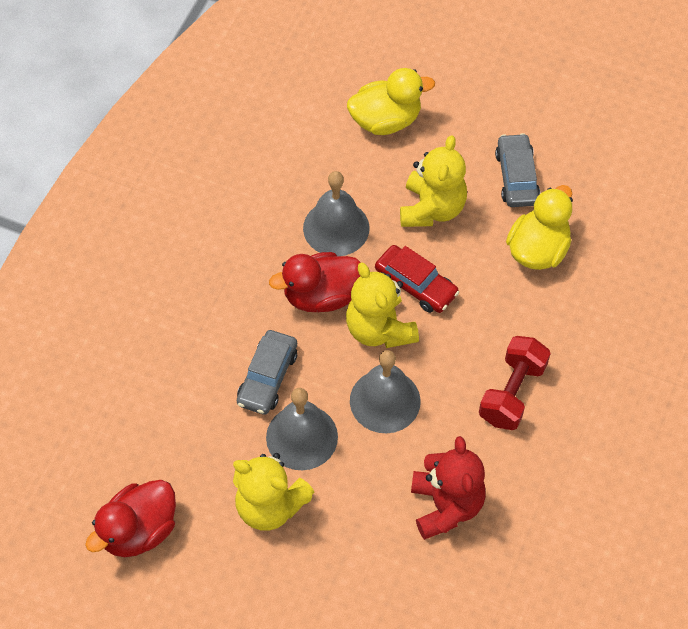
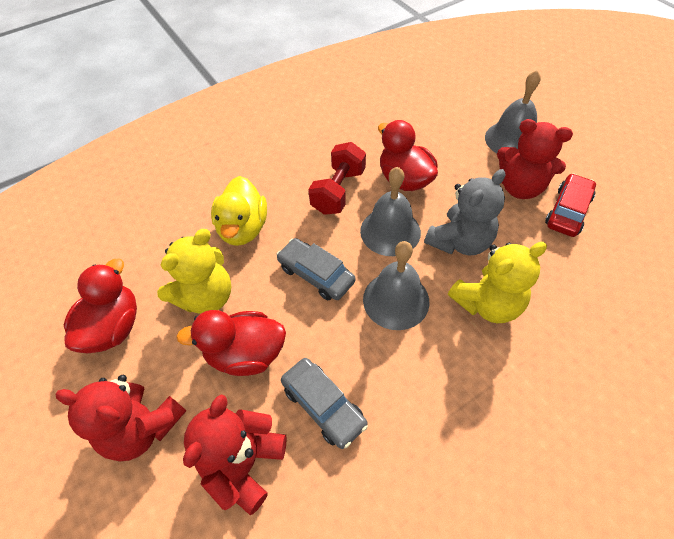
grey teddy bear: 0 -> 1
red duck: 2 -> 3
red teddy bear: 1 -> 3
yellow duck: 2 -> 1
yellow teddy bear: 3 -> 2

